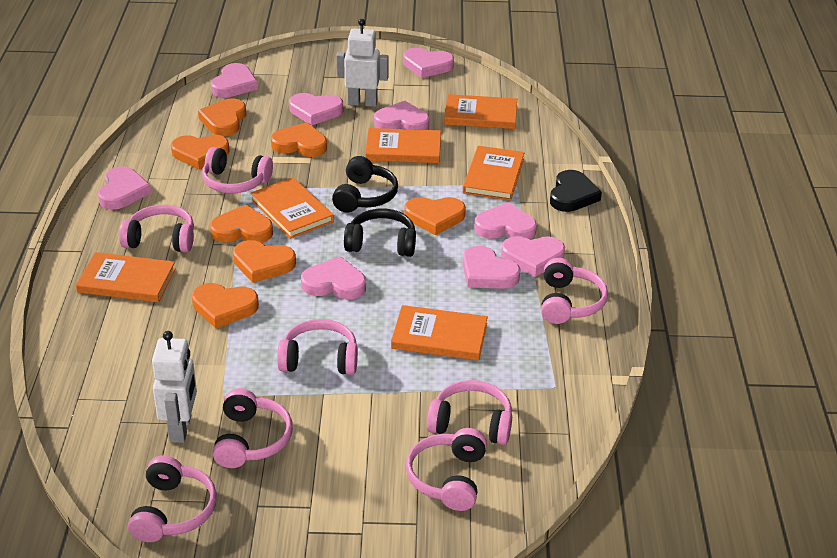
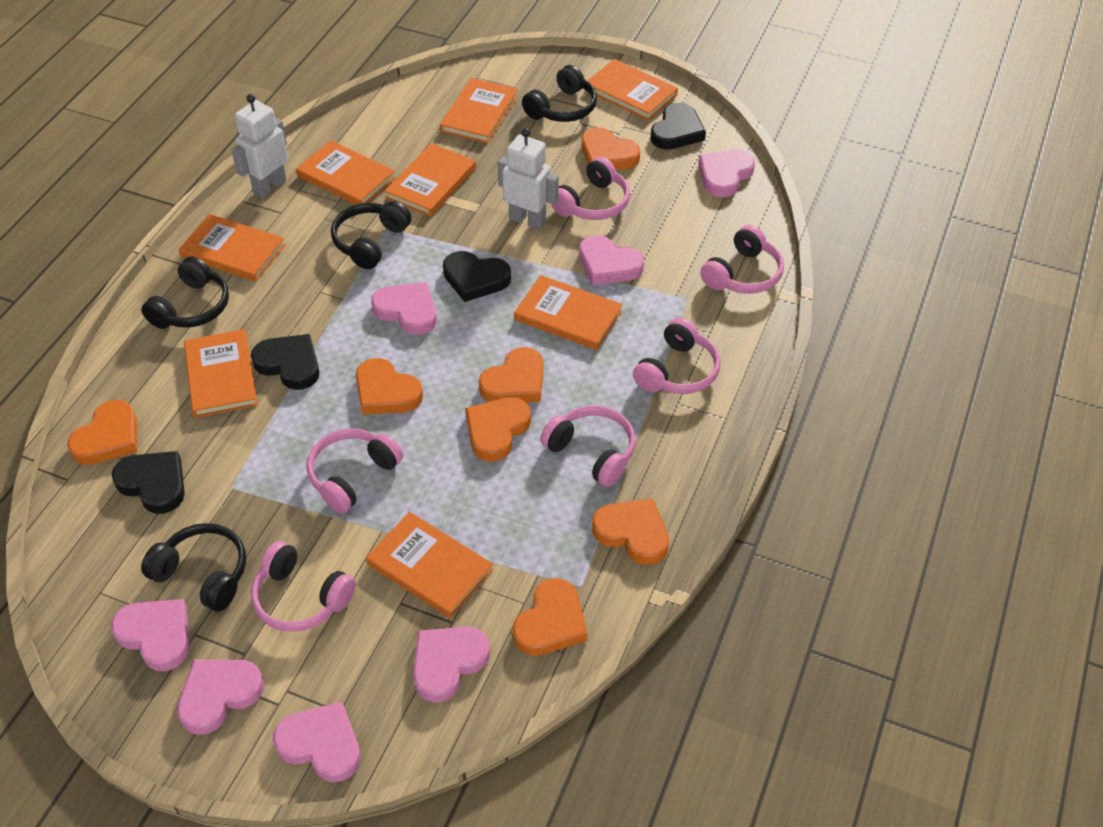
black headphones: 2 -> 4
black heart: 1 -> 4
orange book: 6 -> 8
pink headphones: 8 -> 6
pink heart: 9 -> 7

